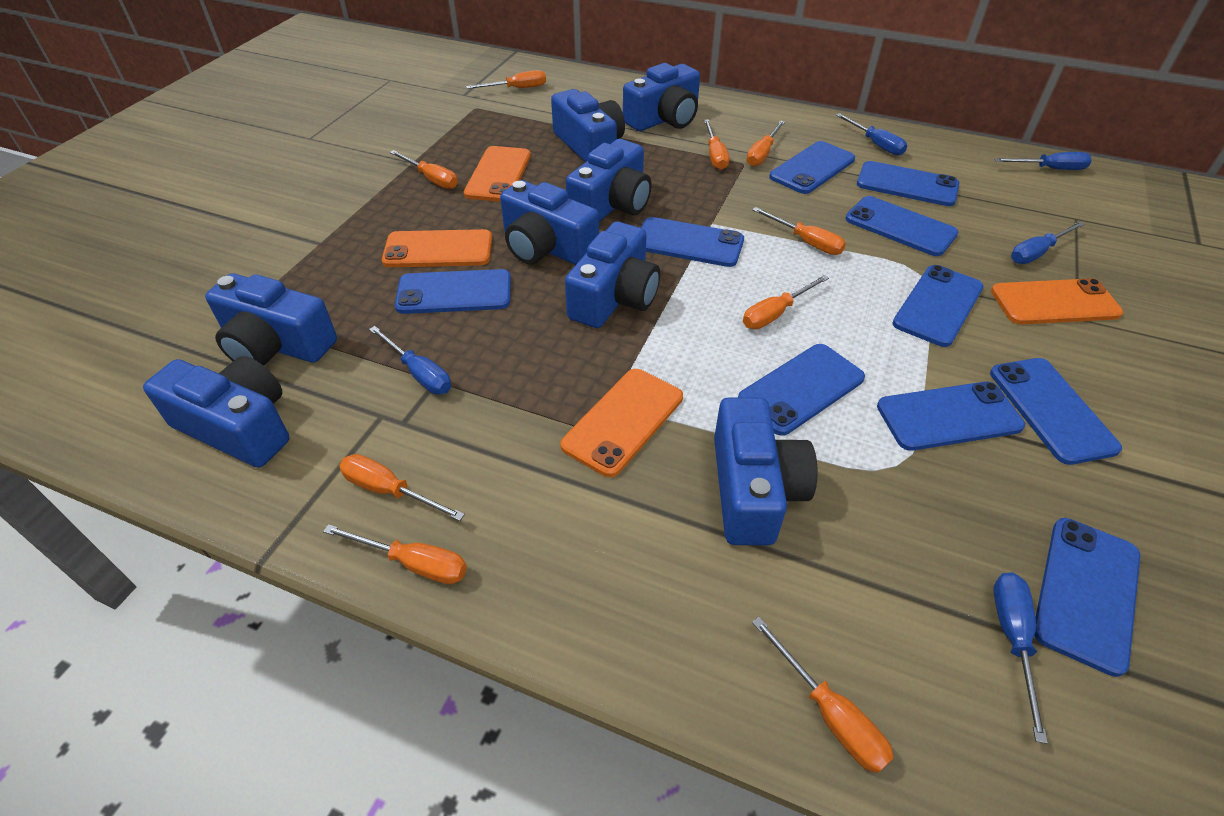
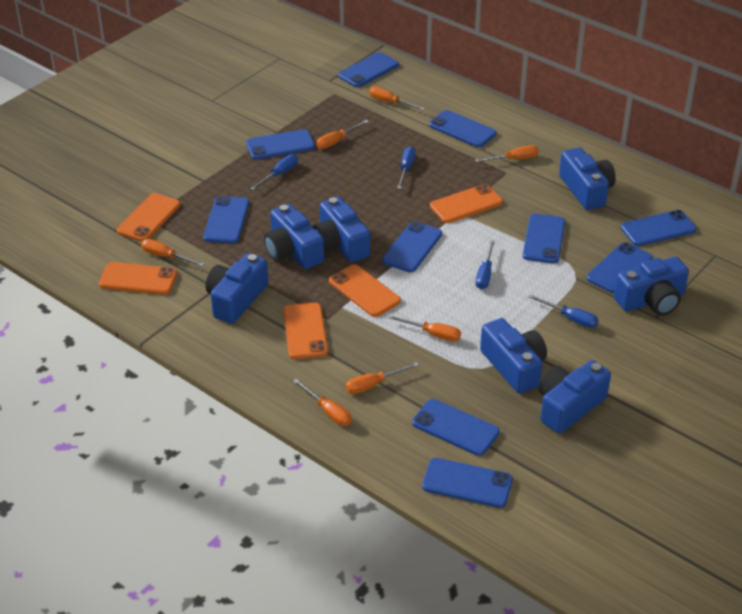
blue camera: 8 -> 7
blue screwdriver: 5 -> 4
orange phone: 4 -> 5
orange screwdriver: 9 -> 7

